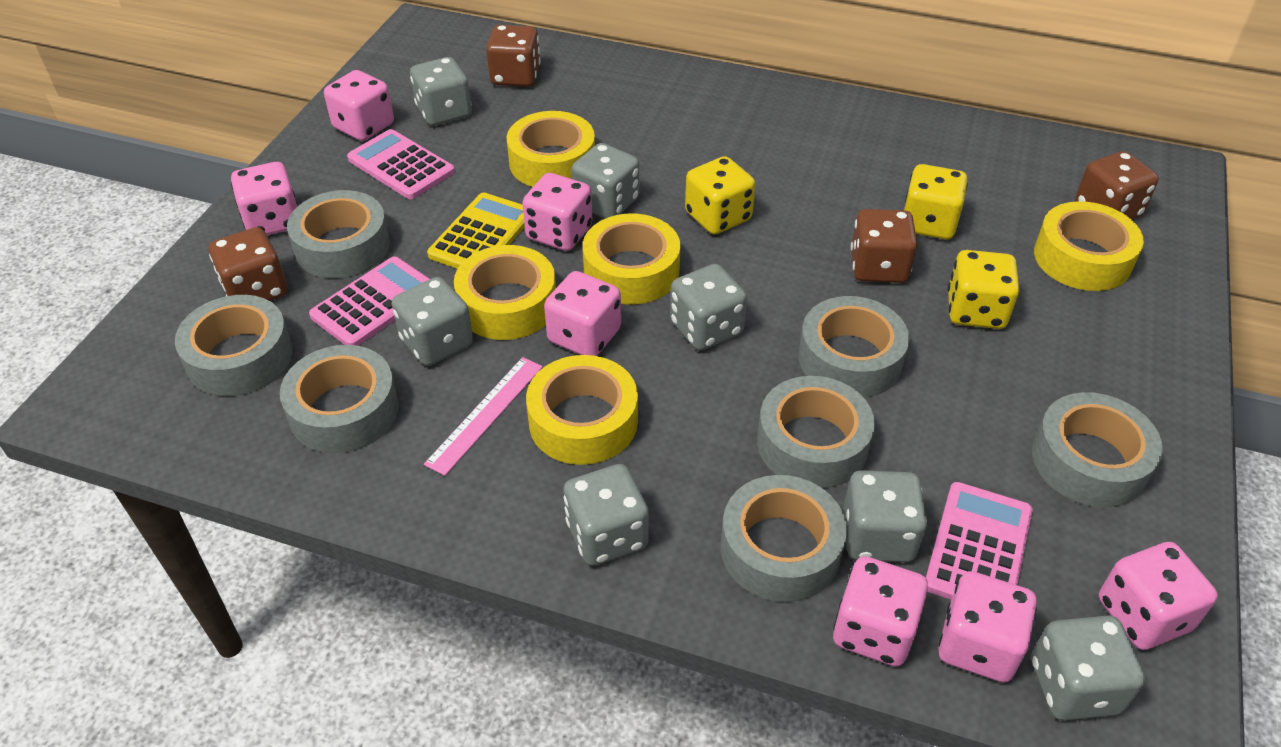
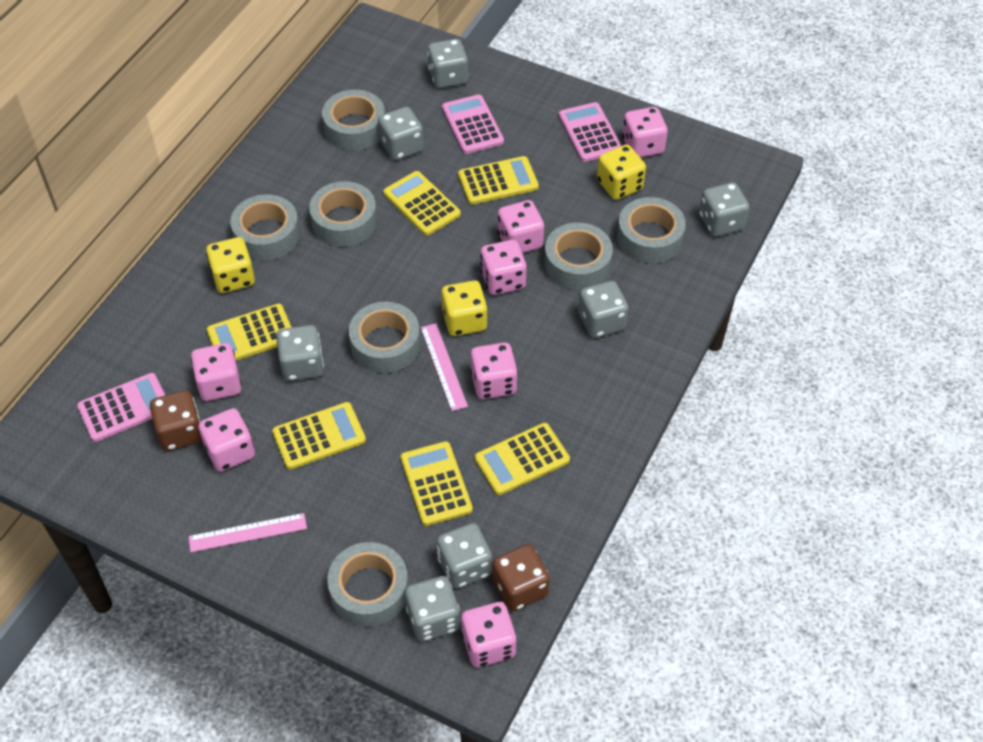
brown dice: 4 -> 2
pink ruler: 1 -> 2
yellow calculator: 1 -> 6
yellow tape: 5 -> 0

